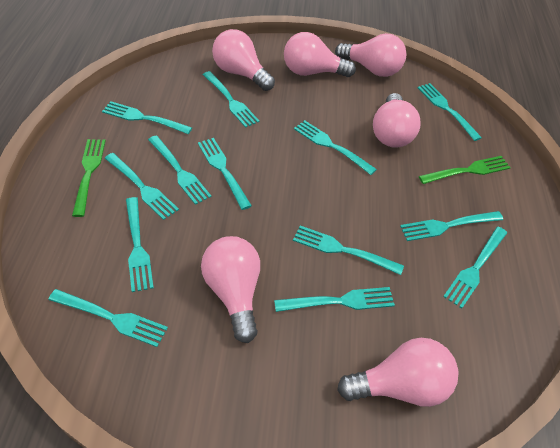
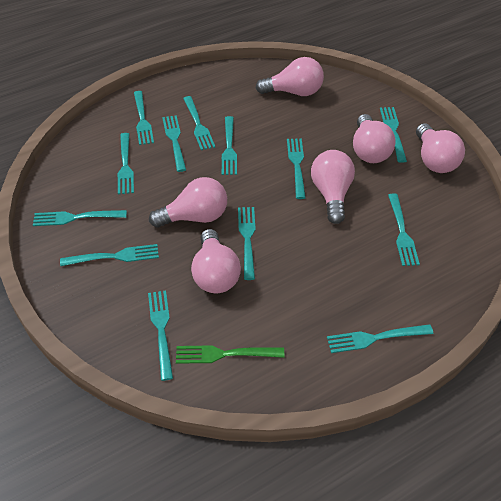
green fork: 2 -> 1

